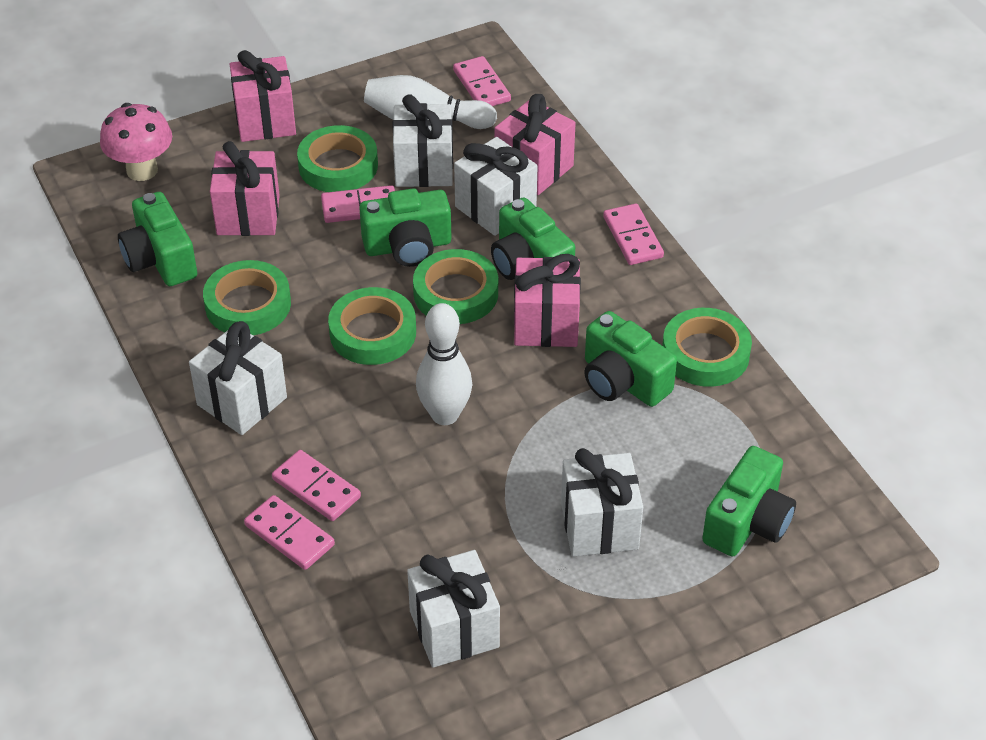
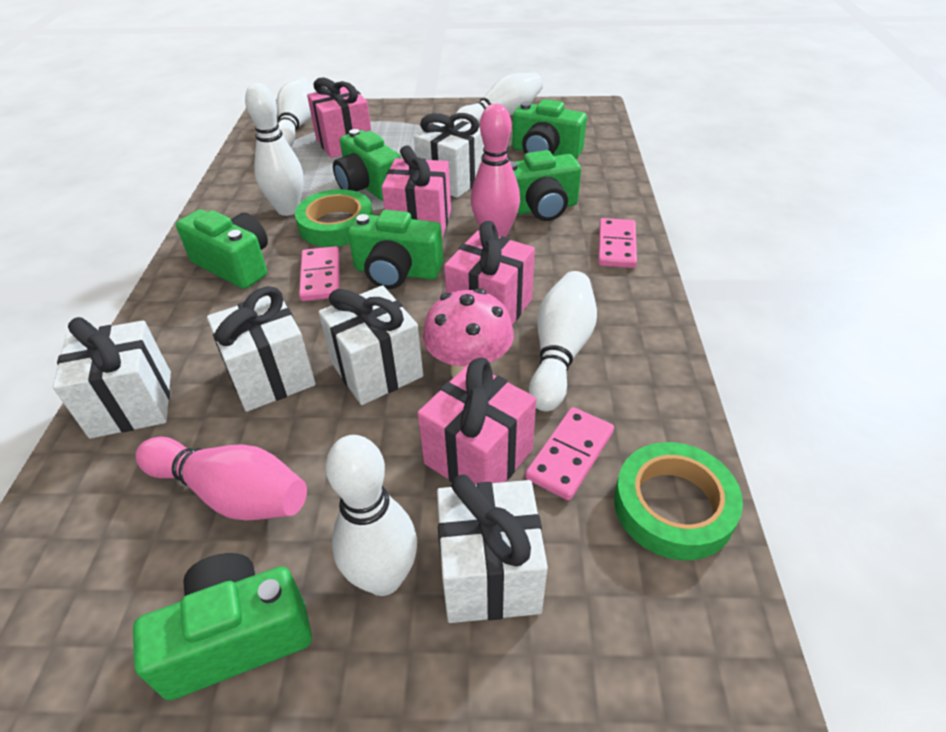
green camera: 5 -> 6
green tape: 5 -> 2
pink bowling pin: 0 -> 2
pink domino: 5 -> 3
white bowling pin: 2 -> 5

